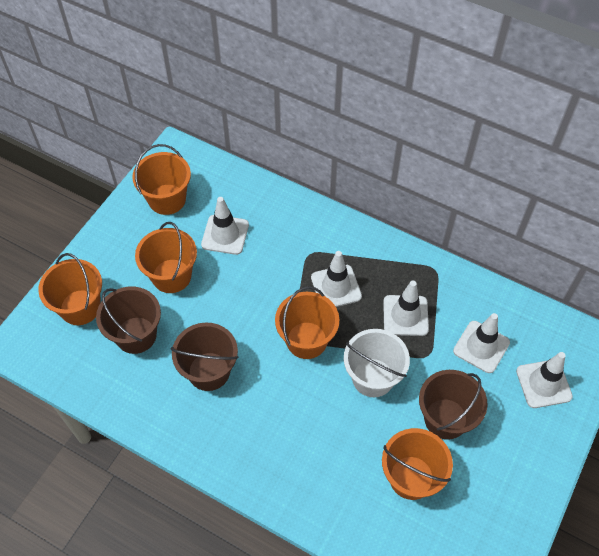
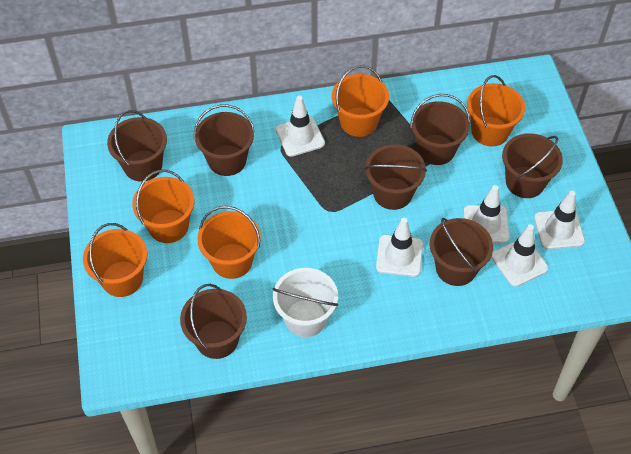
brown bucket: 3 -> 7

